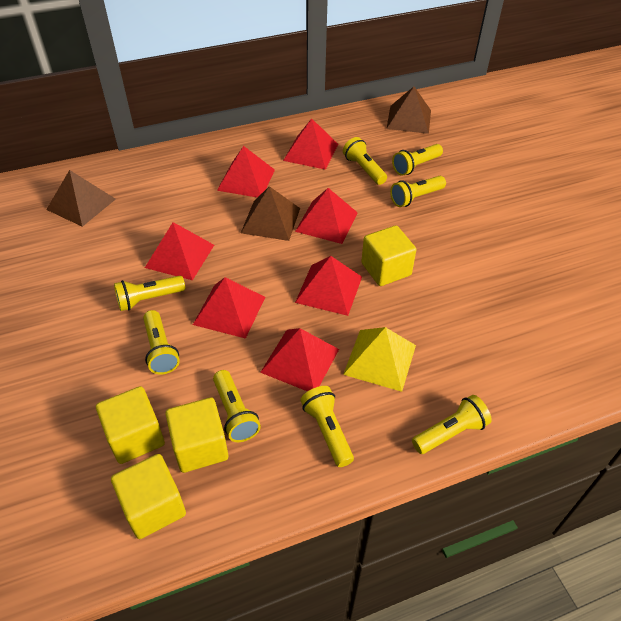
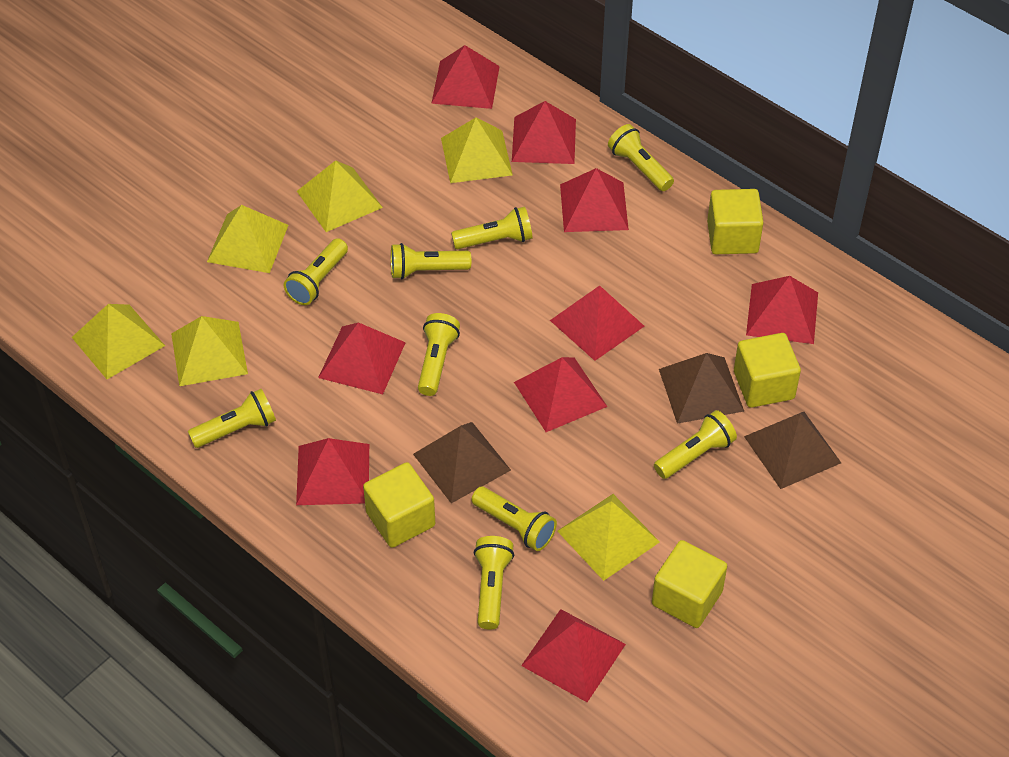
red pyramid: 7 -> 9
yellow flashlight: 8 -> 9
yellow pyramid: 1 -> 6

